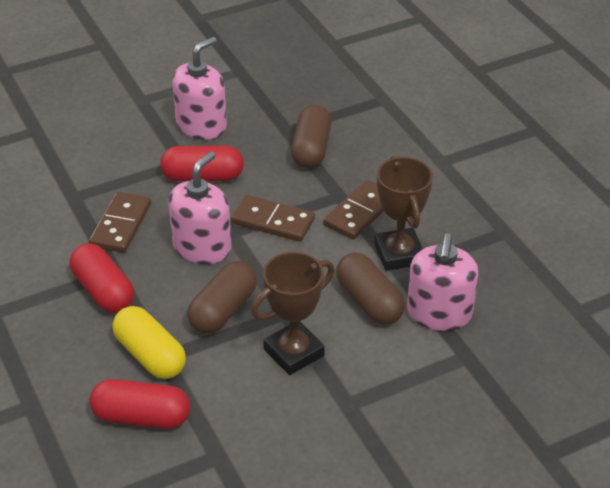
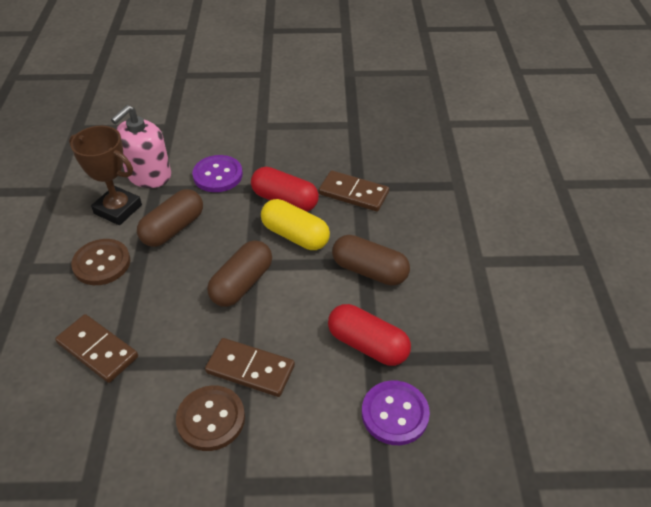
brown button: 0 -> 2
brown trophy: 2 -> 1
pink soap dispenser: 3 -> 1
purple button: 0 -> 2
red capsule: 3 -> 2

